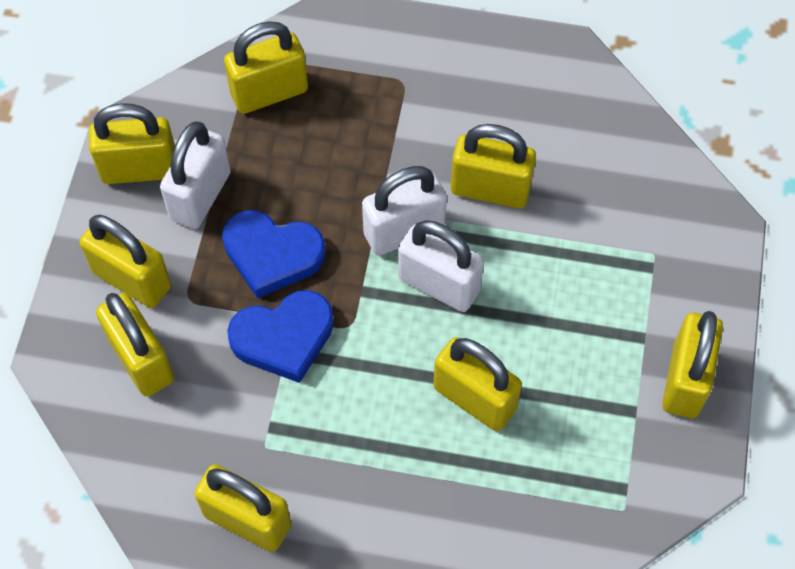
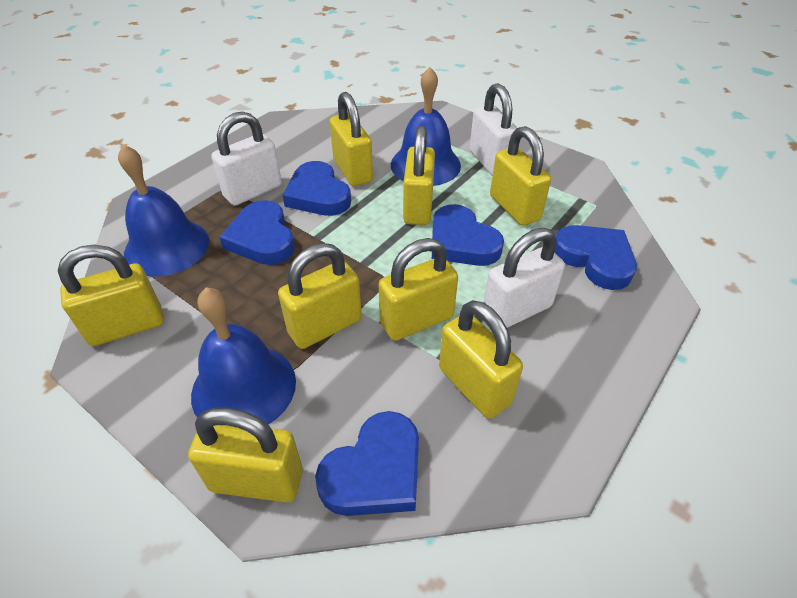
blue bell: 0 -> 3
blue heart: 2 -> 5

